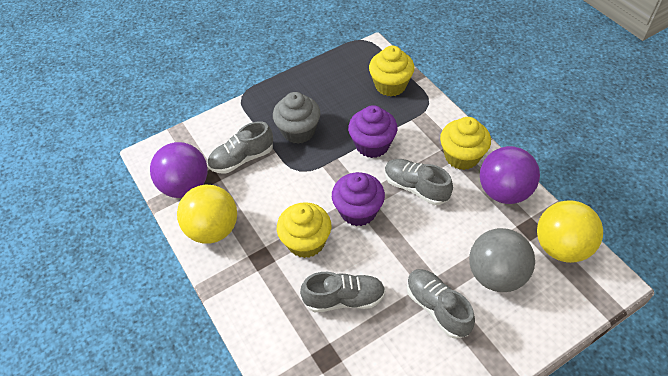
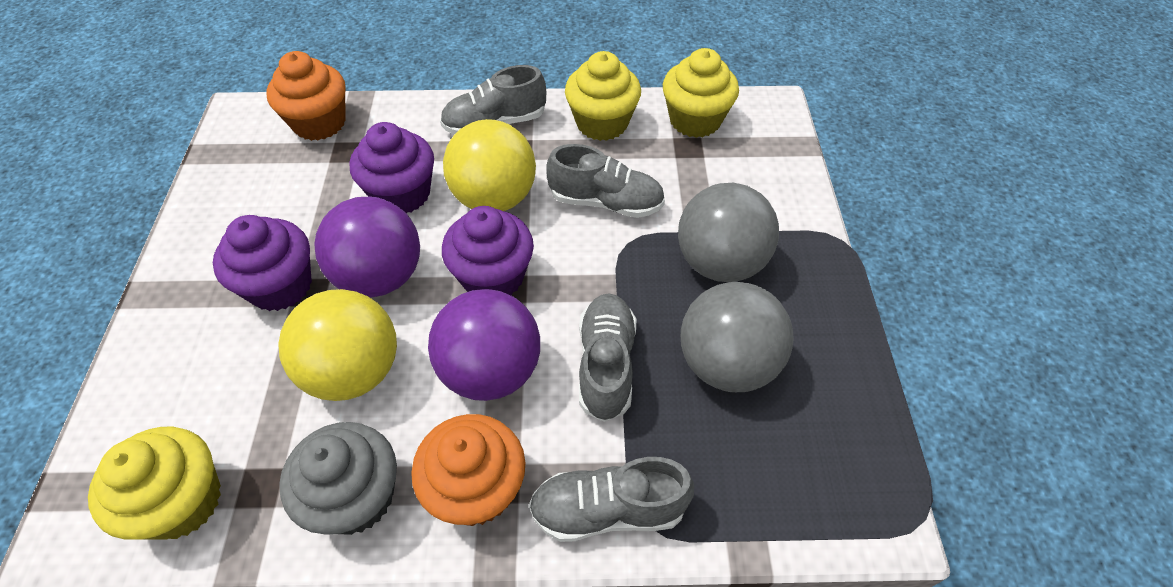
grey ball: 1 -> 2
orange cupcake: 0 -> 2
purple cupcake: 2 -> 3

